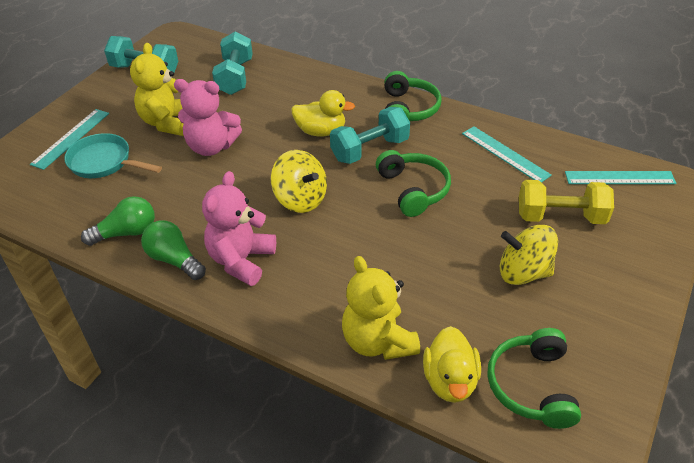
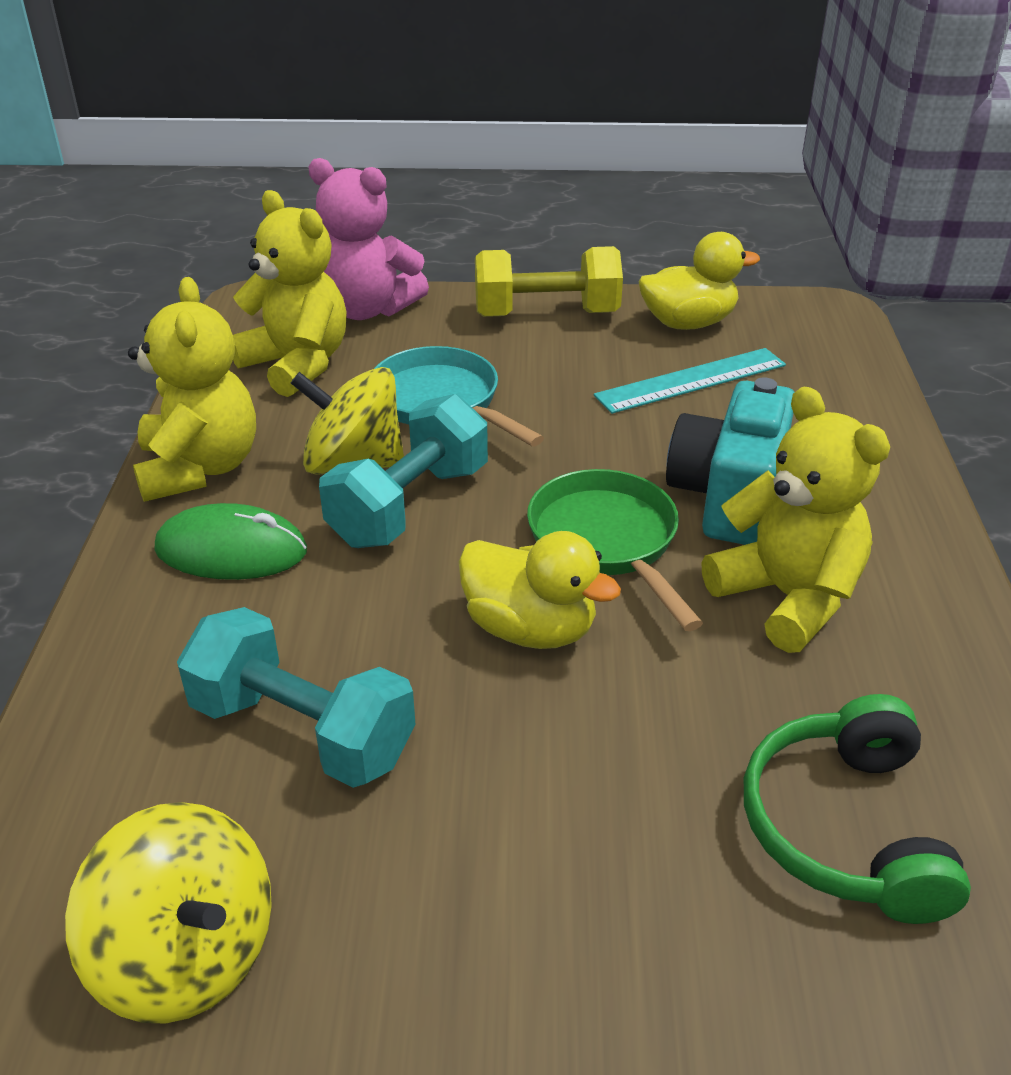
green headphones: 3 -> 1
green light bulb: 2 -> 0
green mouse: 0 -> 1
green pan: 0 -> 1
pink teddy bear: 2 -> 1
turquoise camera: 0 -> 1
turquoise dumbbell: 3 -> 2
turquoise ruler: 3 -> 1
yellow teddy bear: 2 -> 3

